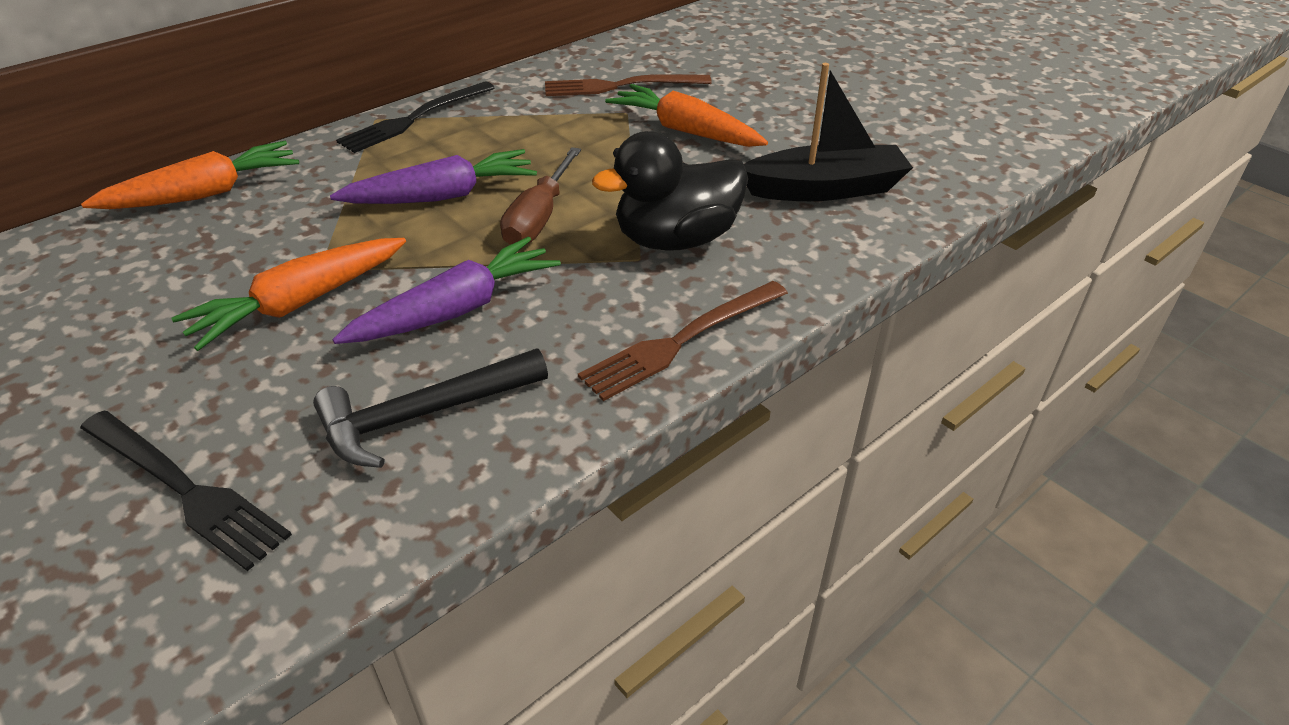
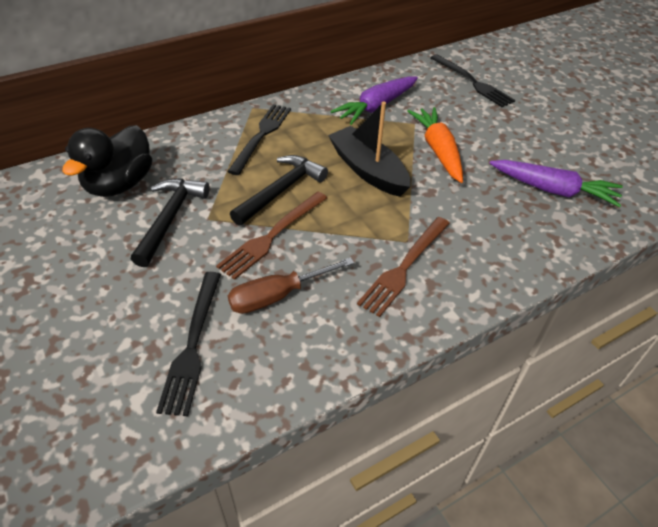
black fork: 2 -> 3
black hammer: 1 -> 2
orange carrot: 3 -> 1

